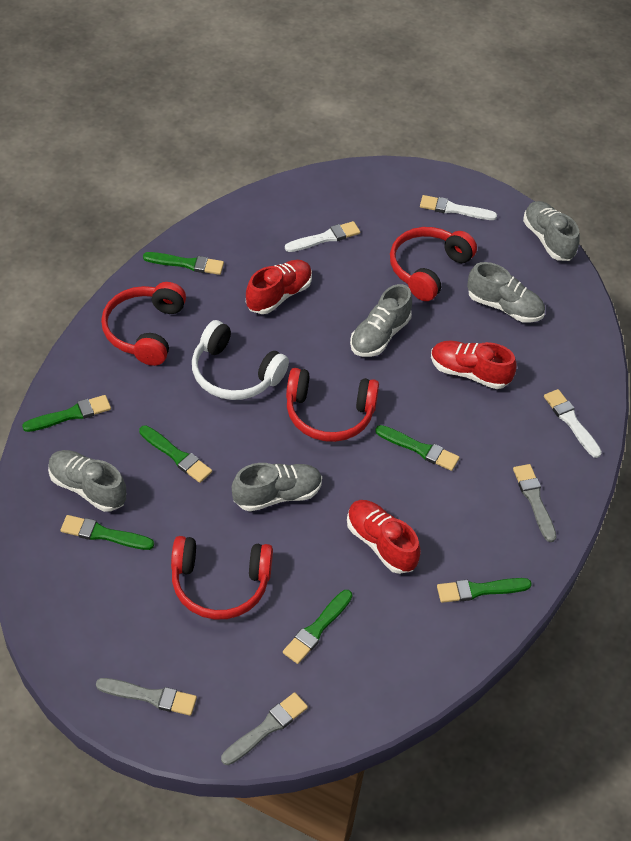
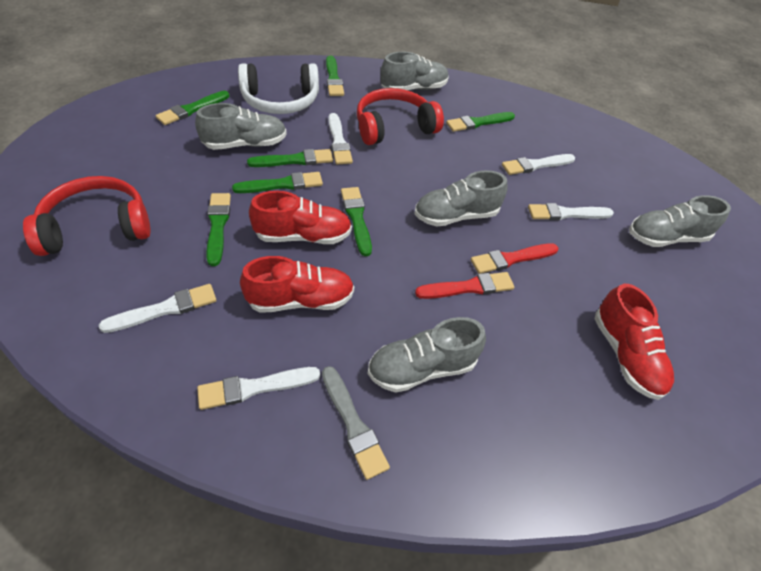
grey brush: 3 -> 1
red brush: 0 -> 2
red headphones: 4 -> 2
white brush: 3 -> 5

